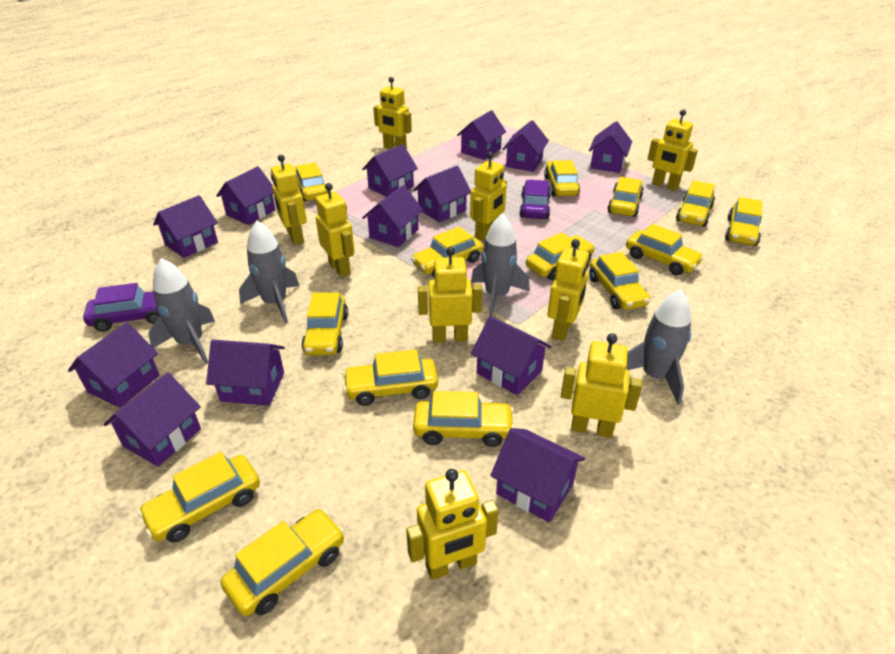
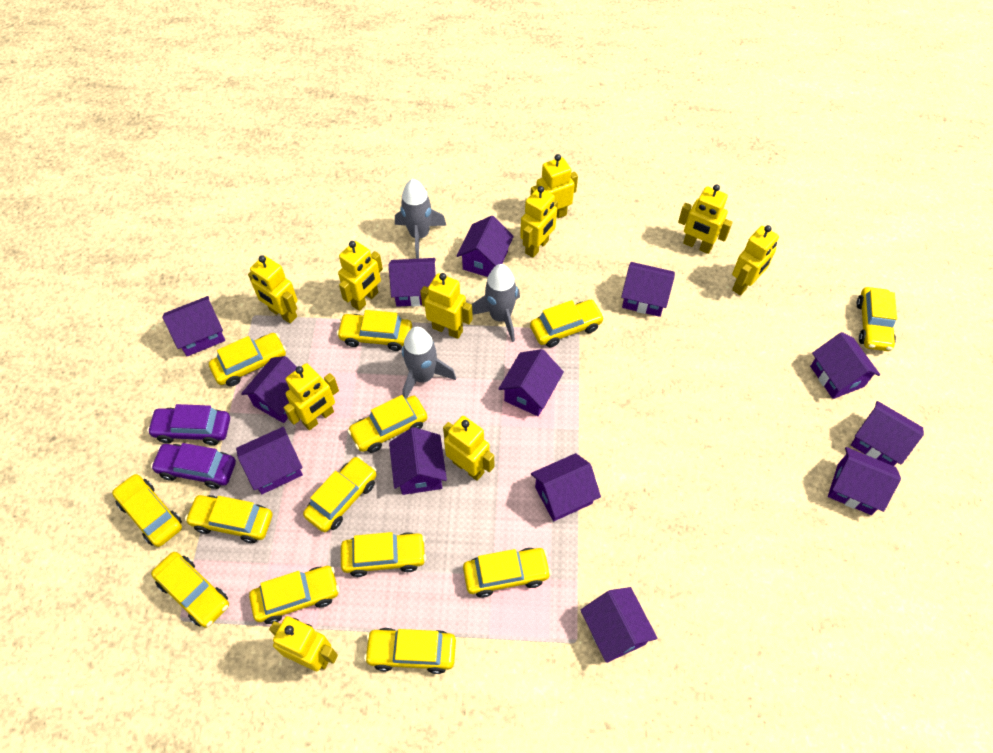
grey rocket: 4 -> 3
yellow car: 14 -> 13
yellow robot: 9 -> 10

